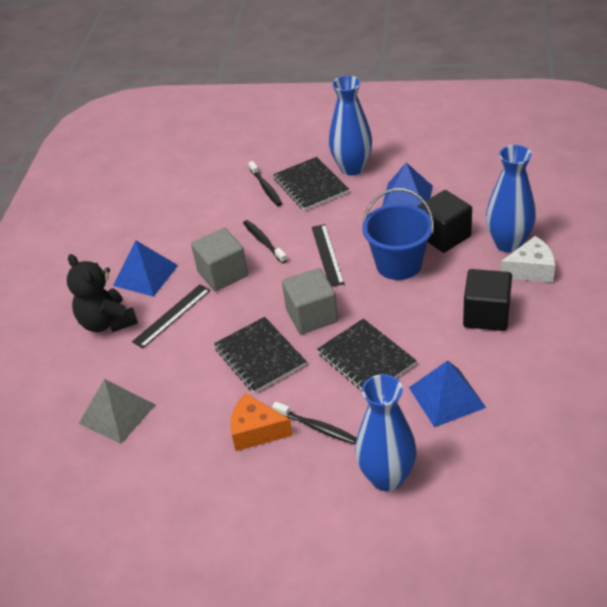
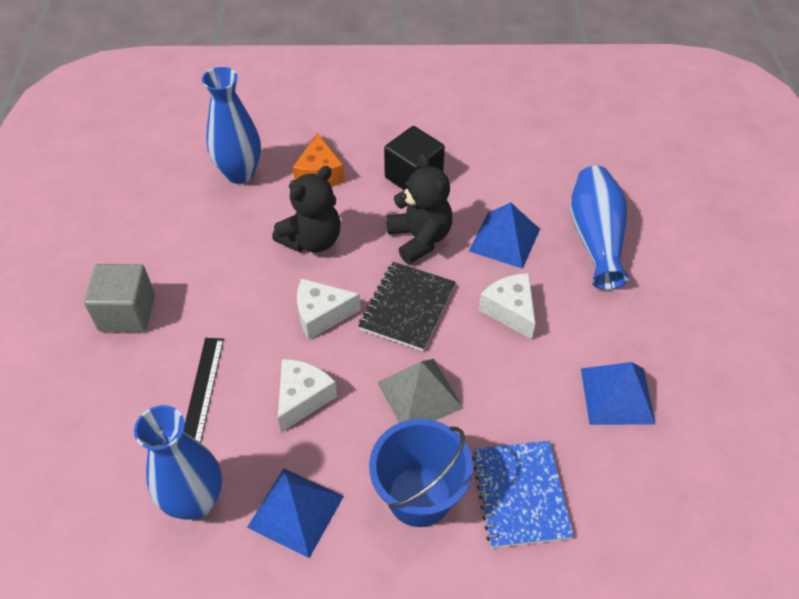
black cube: 2 -> 1
black notebook: 3 -> 1
black ruler: 2 -> 1
black teddy bear: 1 -> 2
black toothbrush: 3 -> 0
blue notebook: 0 -> 1
grey cube: 2 -> 1
white cheese: 1 -> 3

